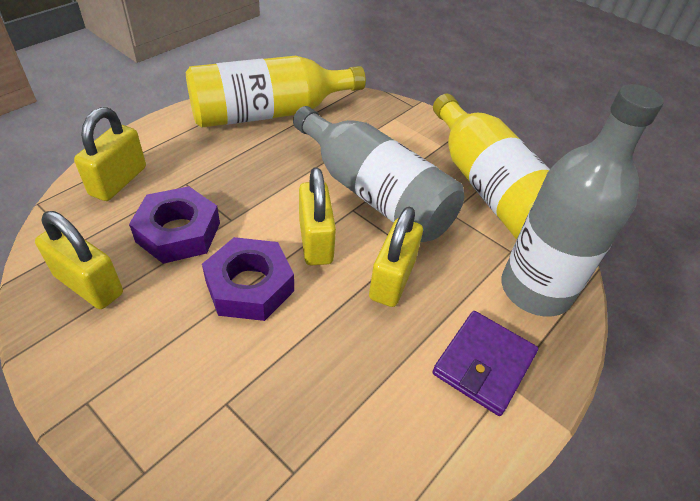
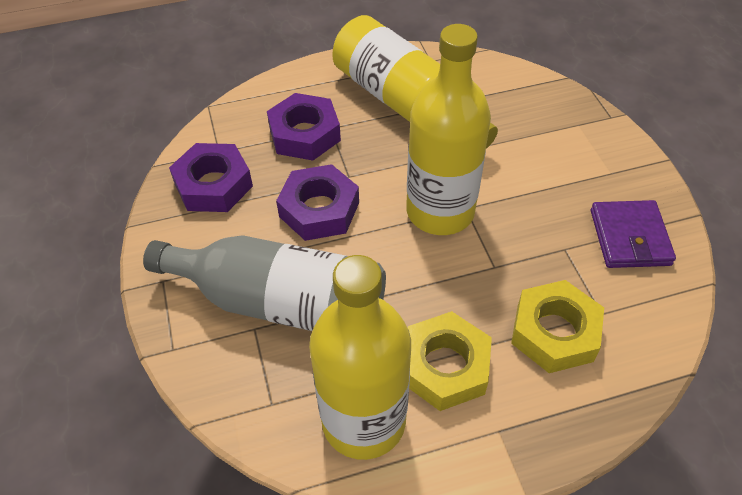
grey bottle: 2 -> 1
purple nut: 2 -> 3
yellow bottle: 2 -> 3
yellow nut: 0 -> 2
yellow padlock: 4 -> 0

